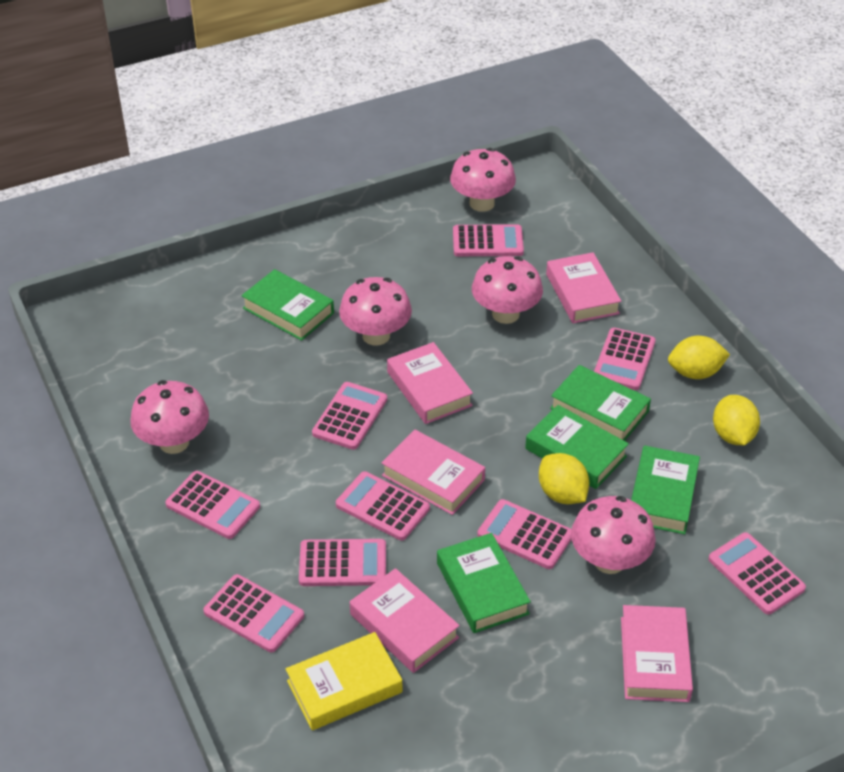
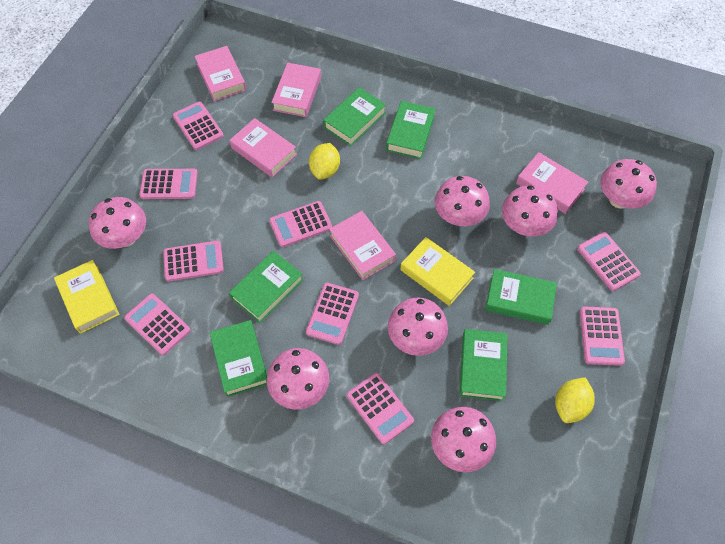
green book: 5 -> 6
pink mushroom: 5 -> 7
yellow book: 1 -> 2
yellow lemon: 3 -> 2

